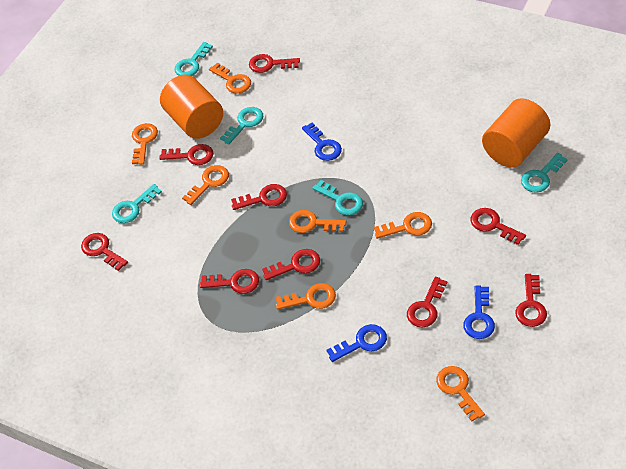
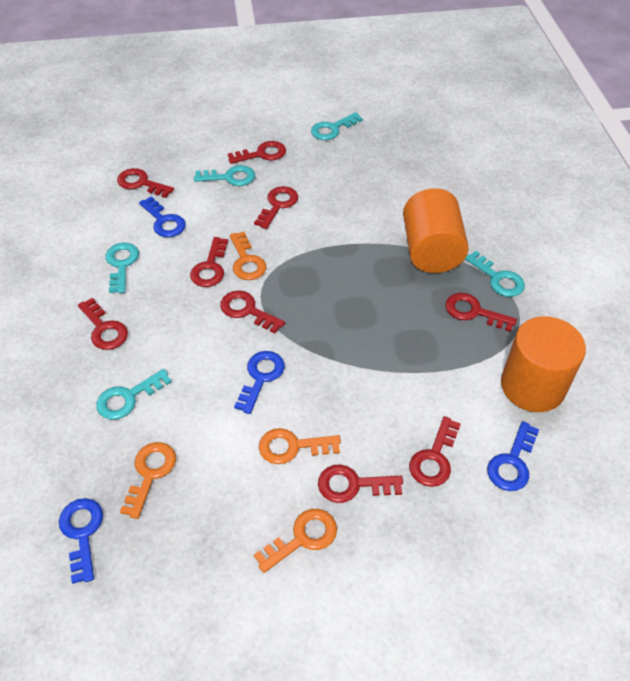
blue key: 3 -> 4
orange key: 7 -> 4

